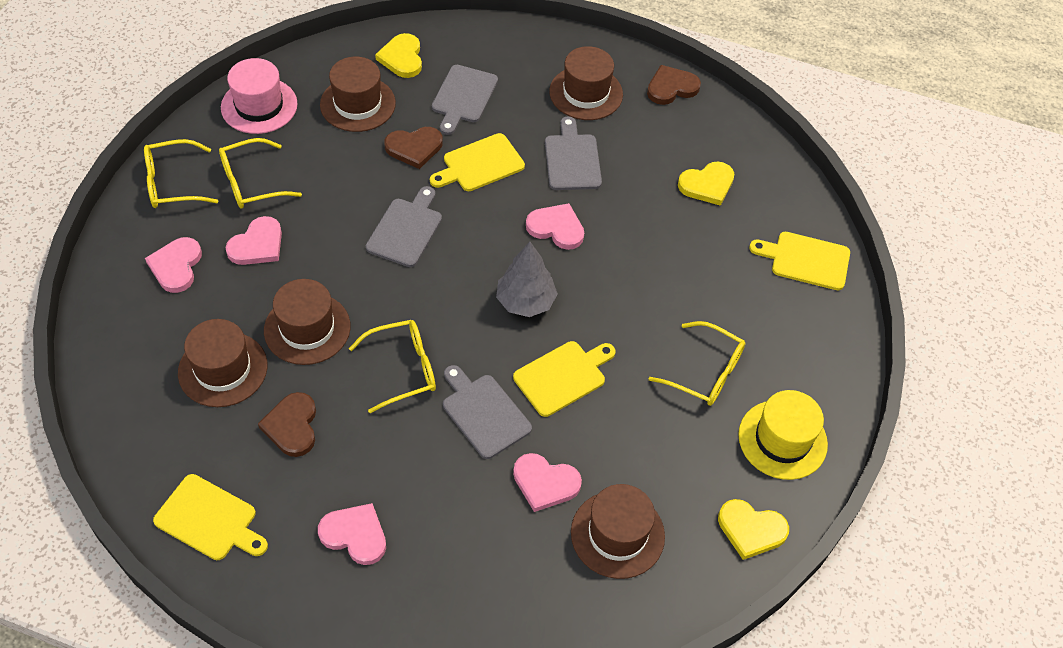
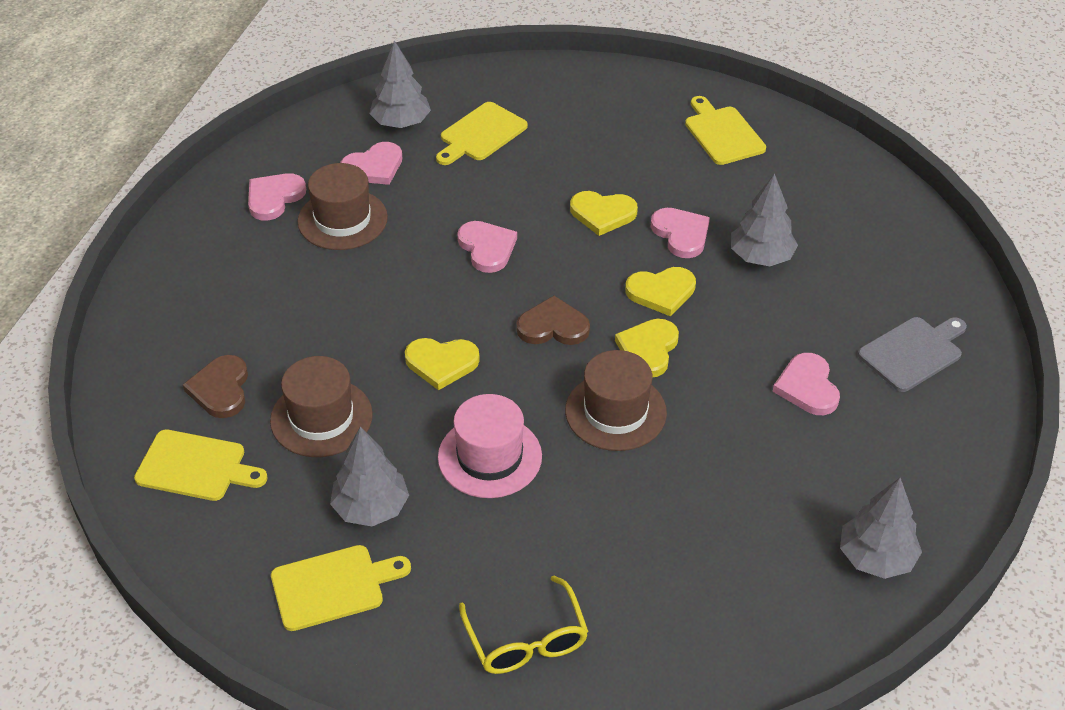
brown hat: 5 -> 3
brown heart: 3 -> 2
grey cutting board: 4 -> 1
grey tree: 1 -> 4
yellow glasses: 4 -> 1
yellow hat: 1 -> 0
yellow heart: 3 -> 4

